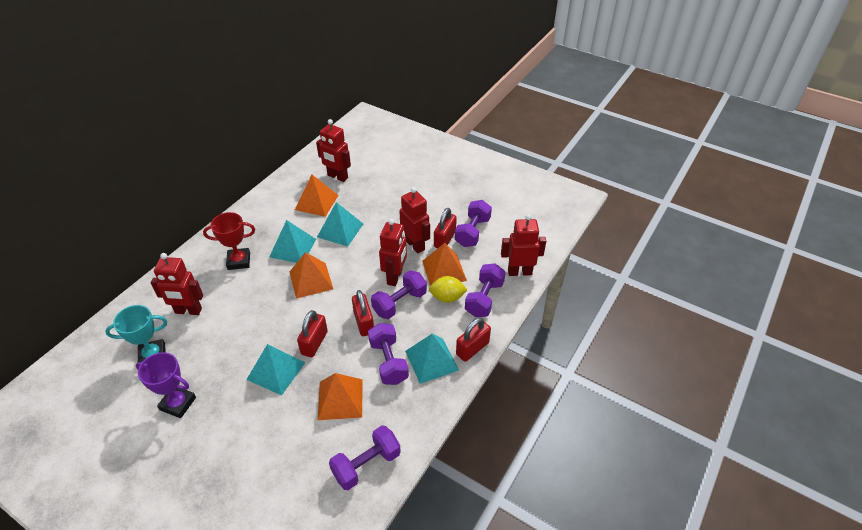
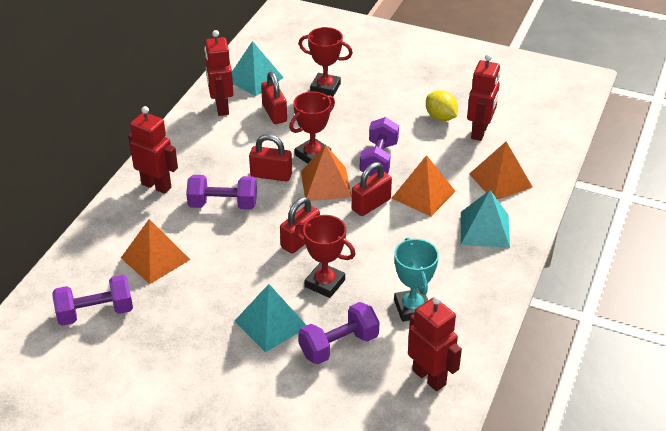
purple dumbbell: 5 -> 4
purple trophy: 1 -> 0
red robot: 5 -> 4
red trophy: 1 -> 3
turquoise pyramid: 4 -> 3

